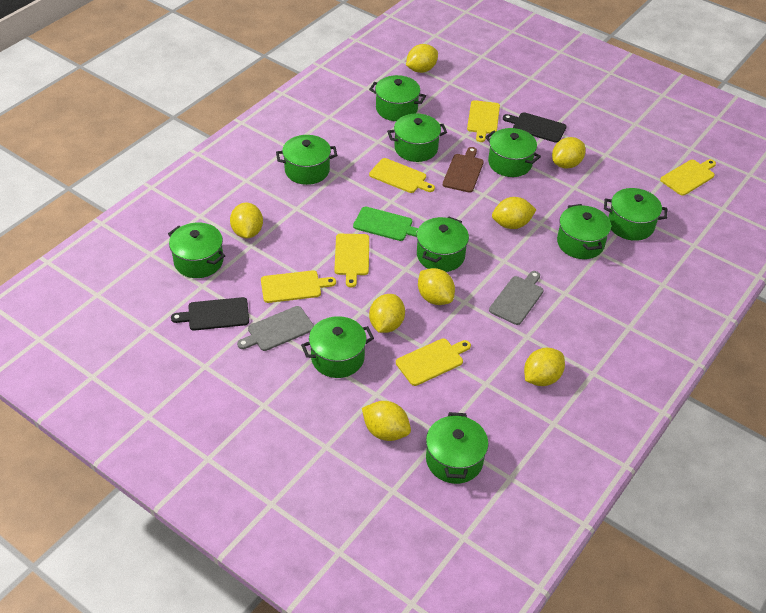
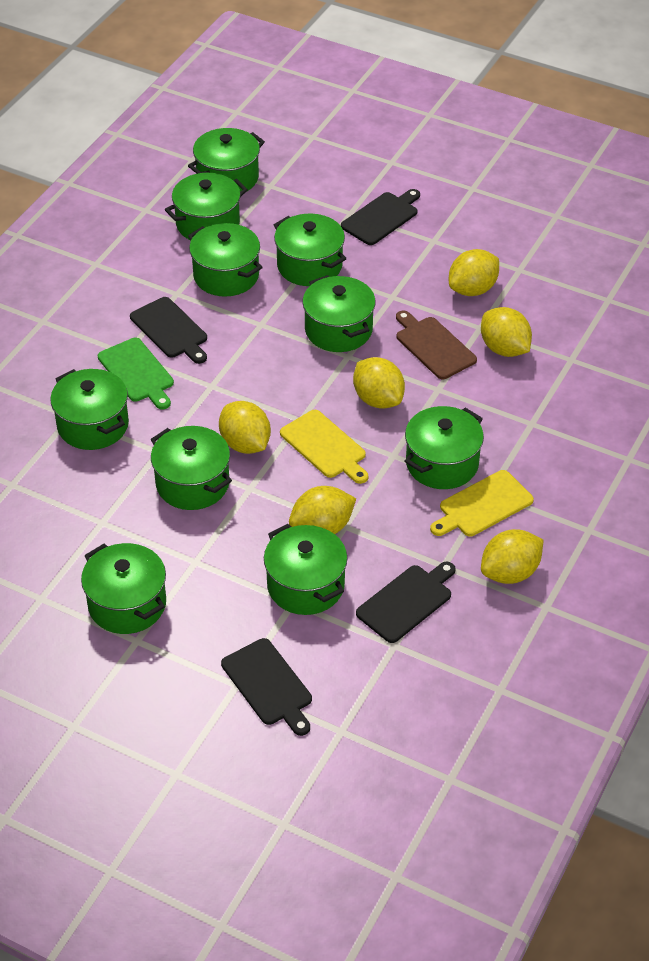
black cutting board: 2 -> 4
grey cutting board: 2 -> 0
yellow cutting board: 6 -> 2
yellow lemon: 8 -> 6

